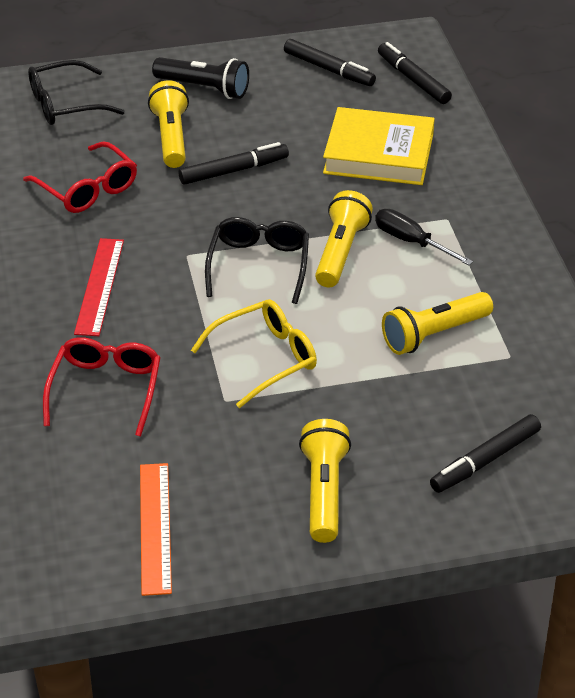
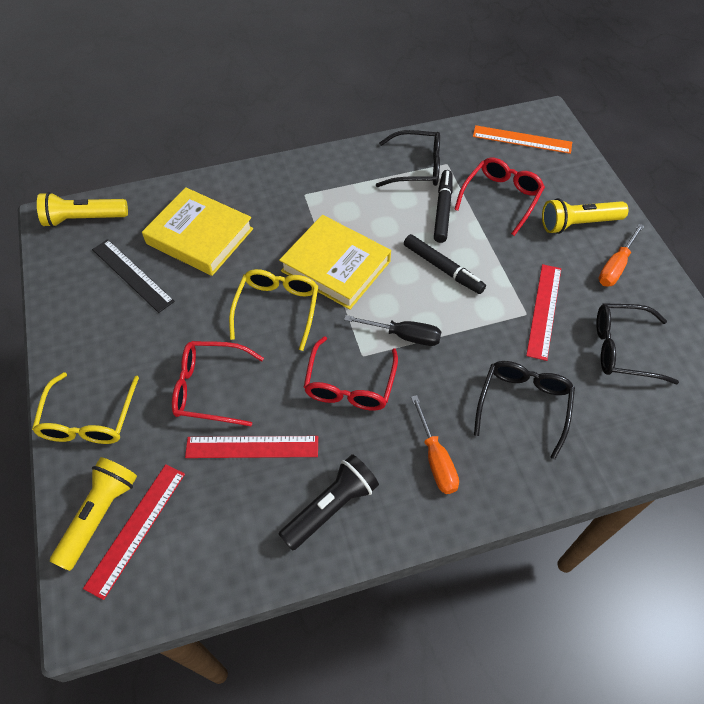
black glasses: 2 -> 3
black marker: 4 -> 2
black ruler: 0 -> 1
orange screwdriver: 0 -> 2
red glasses: 2 -> 3
red ruler: 1 -> 3
yellow book: 1 -> 2
yellow flashlight: 4 -> 3
yellow glasses: 1 -> 2

